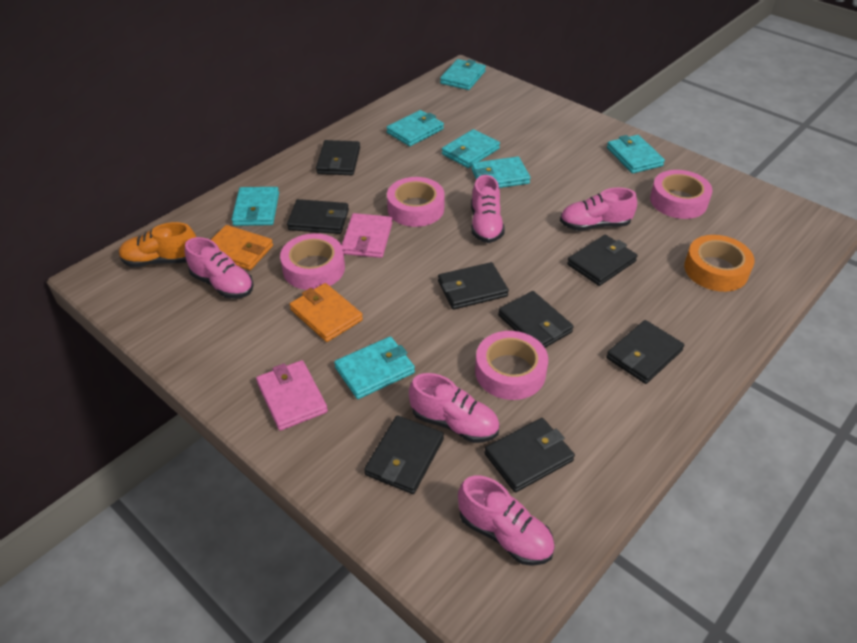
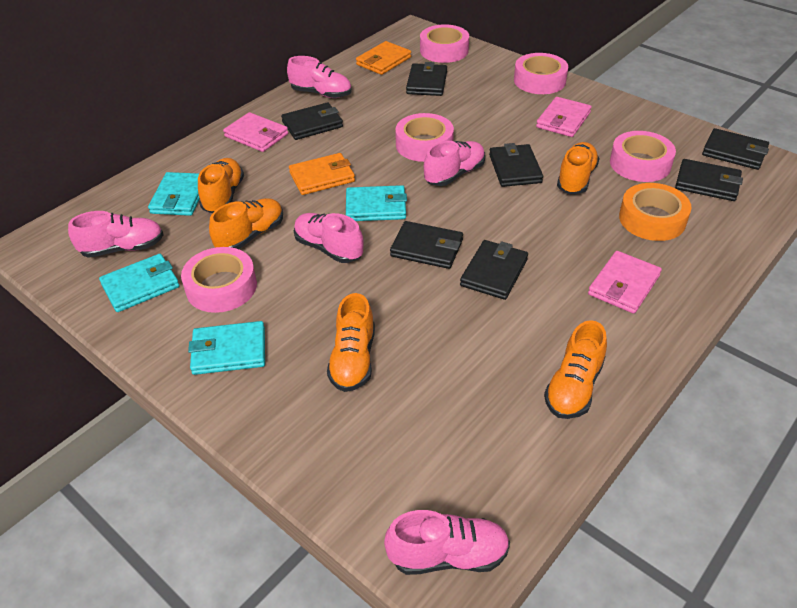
black wallet: 8 -> 7
orange shoe: 1 -> 5
pink tape: 4 -> 5
pink wallet: 2 -> 3
turquoise wallet: 7 -> 4

